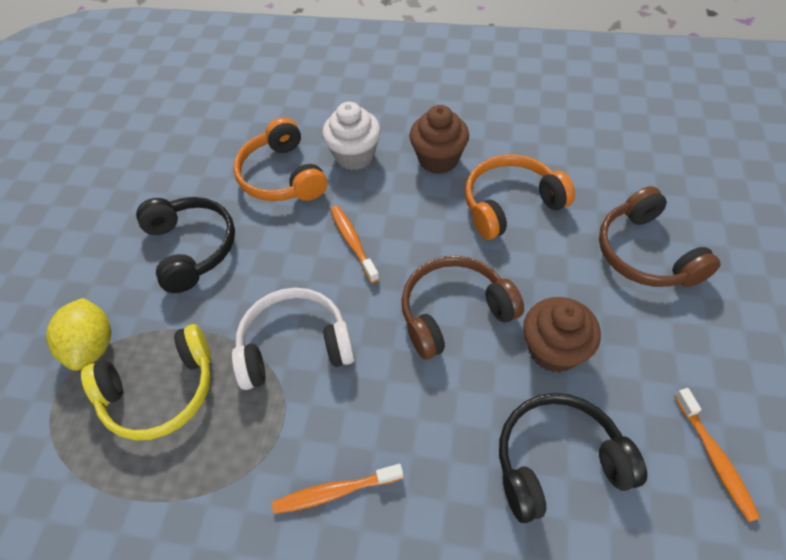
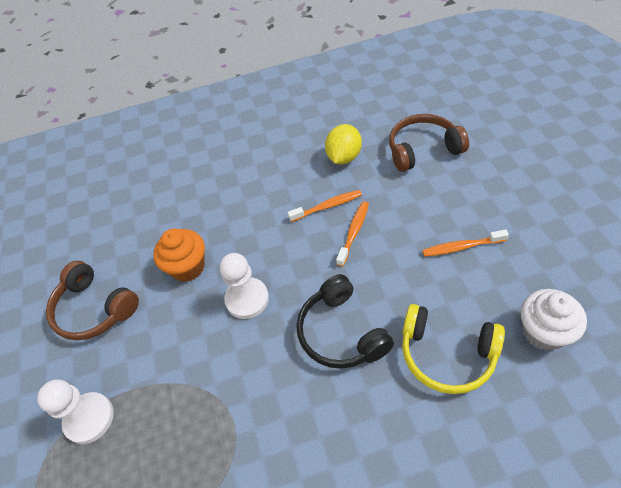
black headphones: 2 -> 1
brown cupcake: 2 -> 0
orange cupcake: 0 -> 1
orange headphones: 2 -> 0
white headphones: 1 -> 0
white pawn: 0 -> 2

